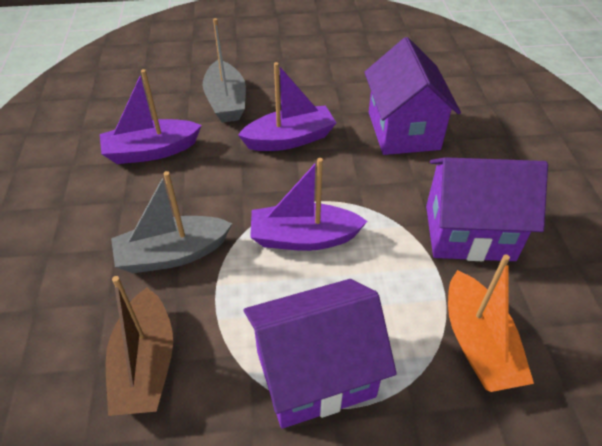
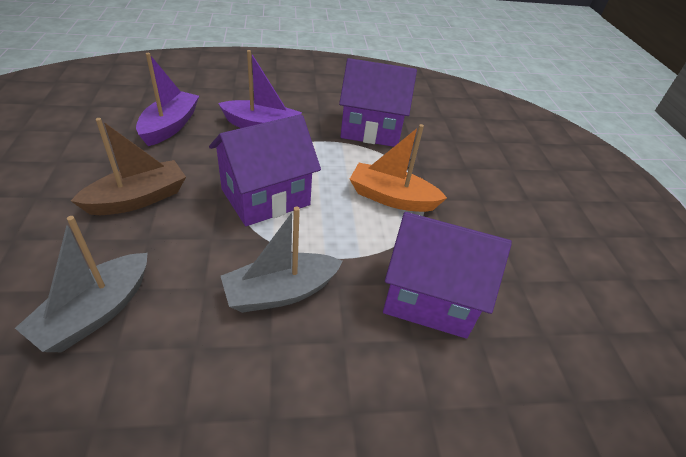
purple boat: 3 -> 2

